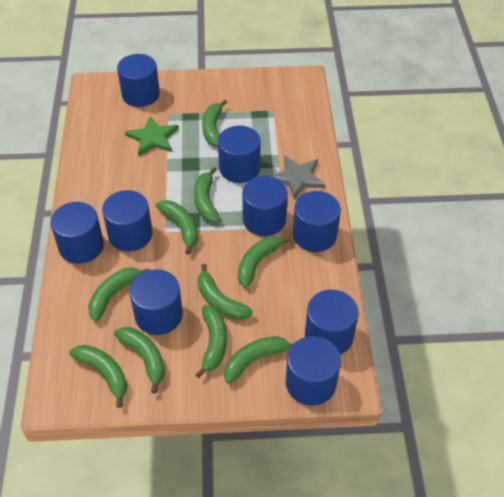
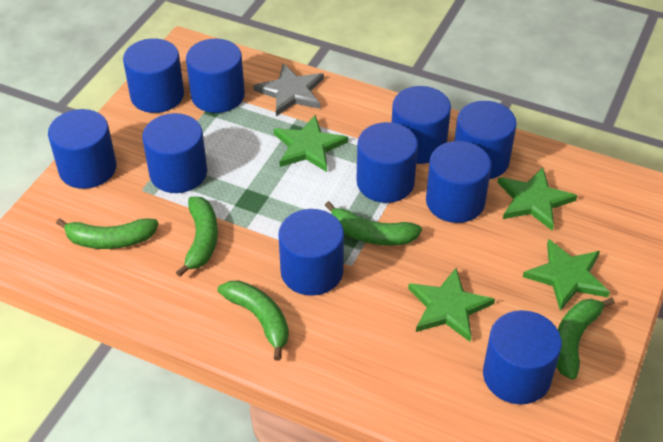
blue cylinder: 9 -> 10
green banana: 10 -> 5
green star: 1 -> 4

